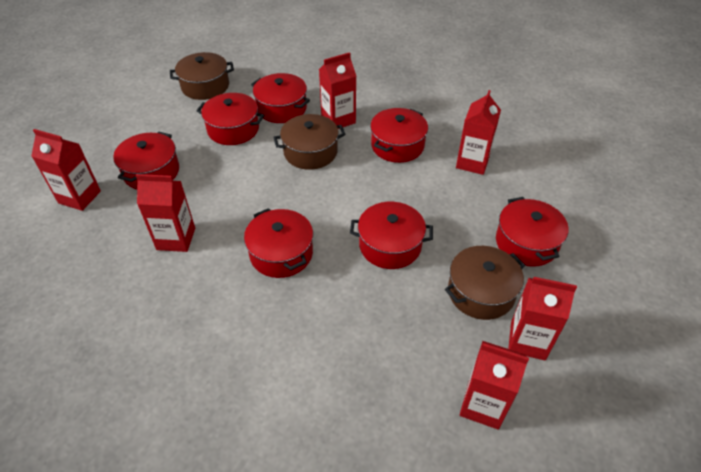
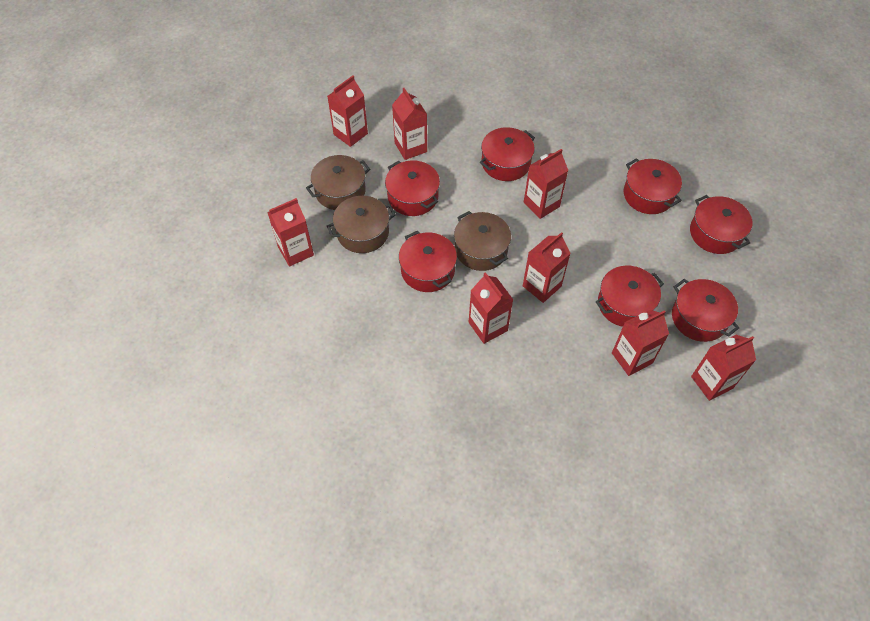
red carton: 6 -> 8

